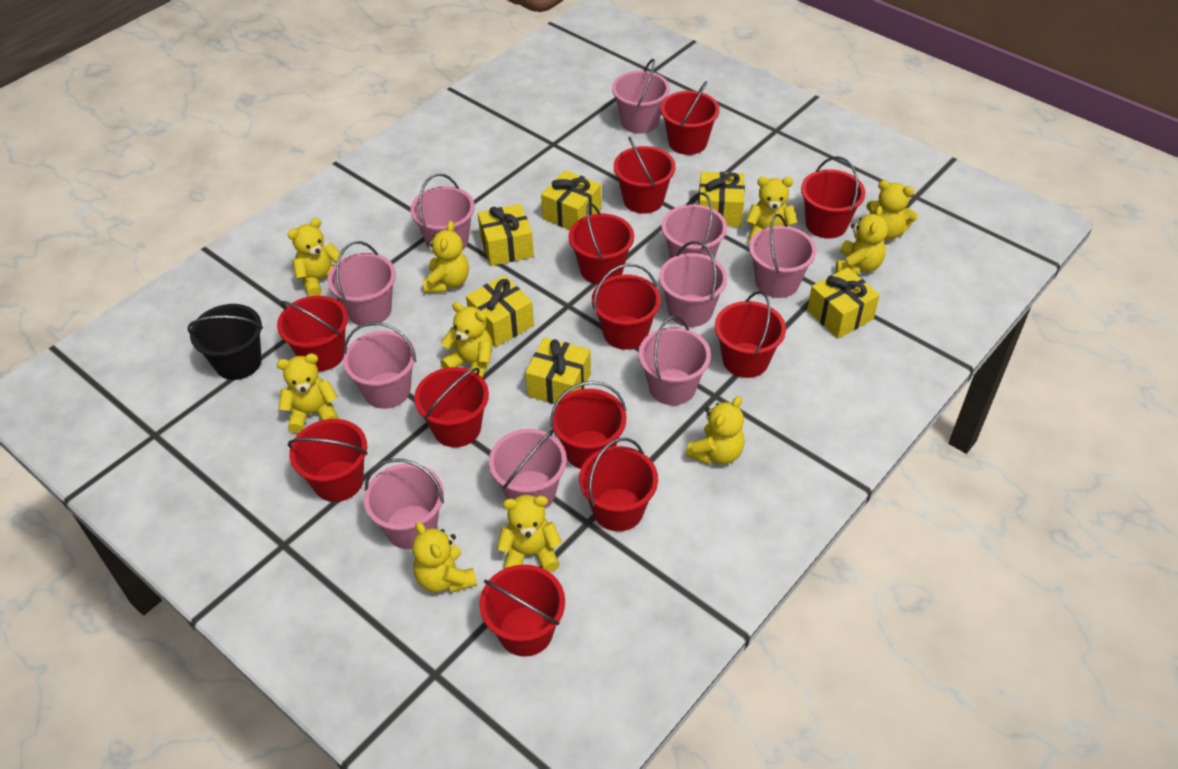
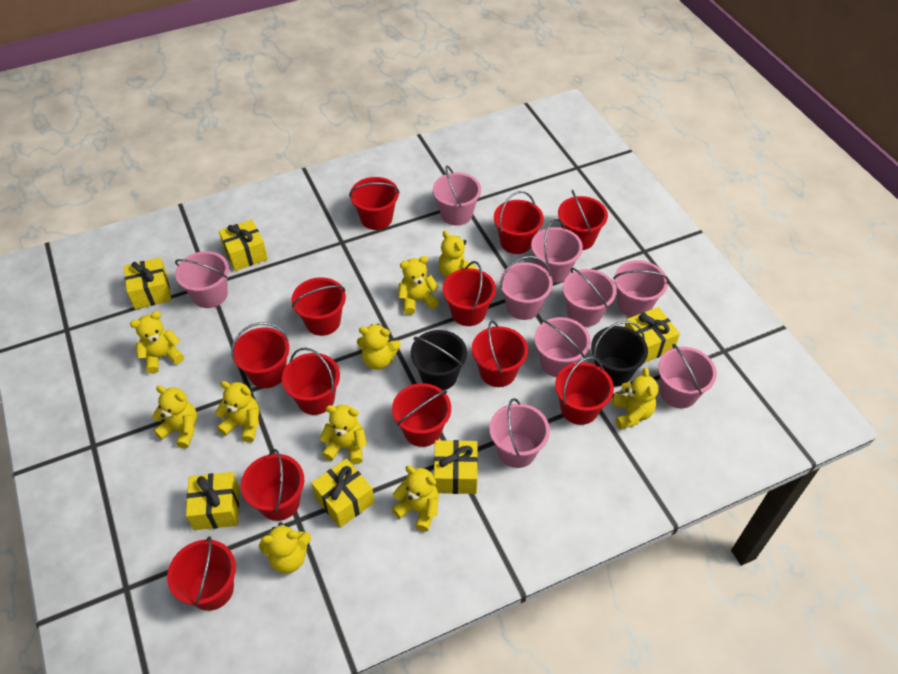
black bucket: 1 -> 2
pink bucket: 10 -> 9

